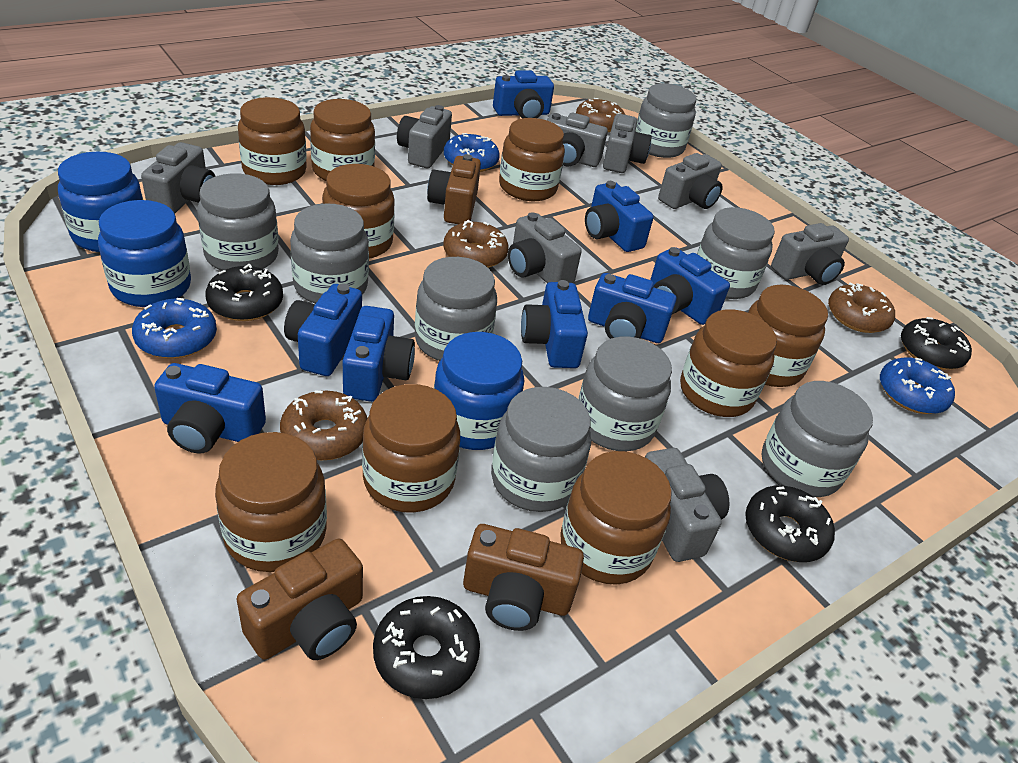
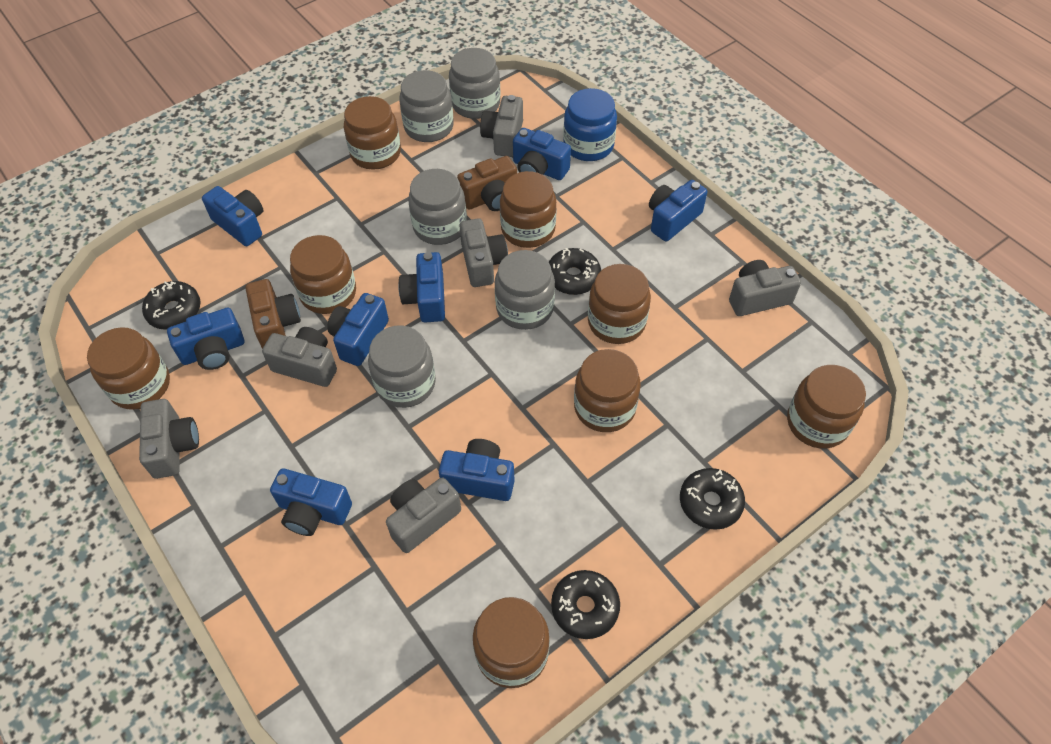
blue donut: 3 -> 0
blue jar: 3 -> 1
brown camera: 3 -> 2
brown donut: 4 -> 0
brown jar: 9 -> 8
grey camera: 8 -> 6
grey jar: 8 -> 5

